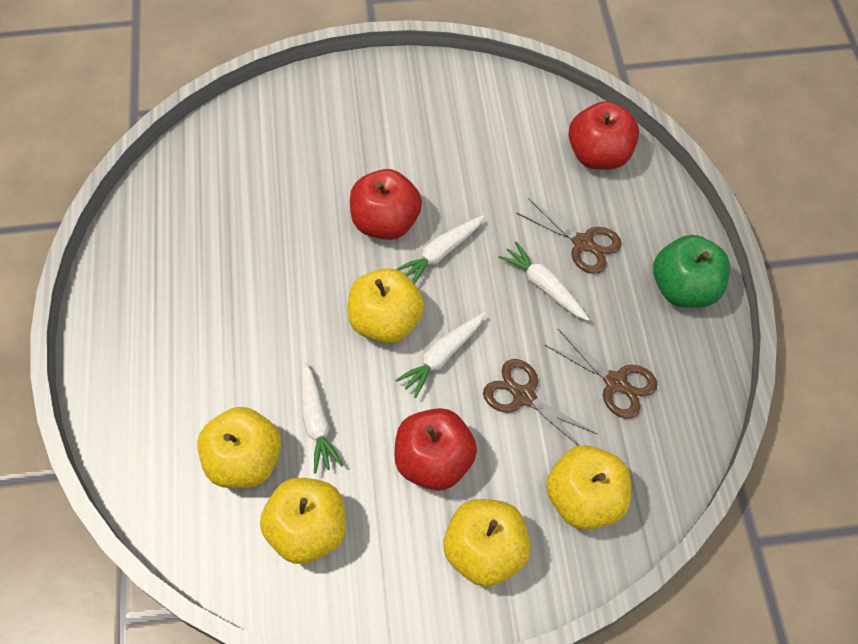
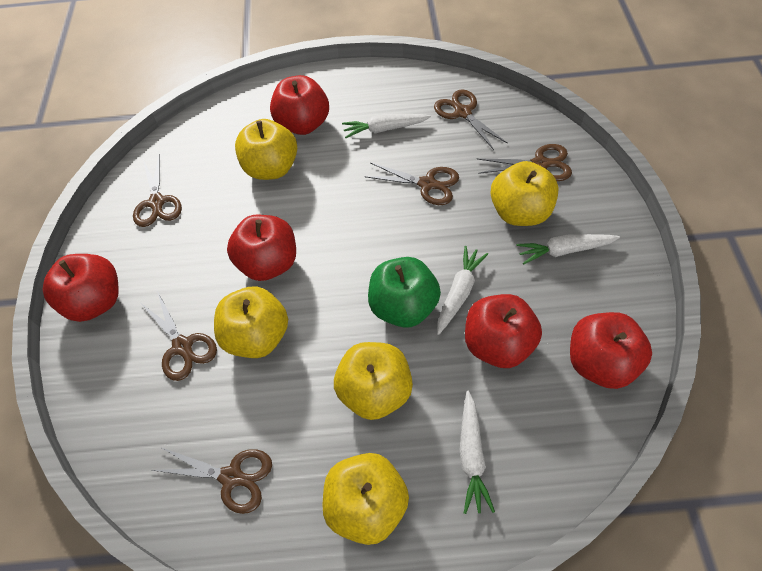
brown scissors: 3 -> 6
red apple: 3 -> 5

